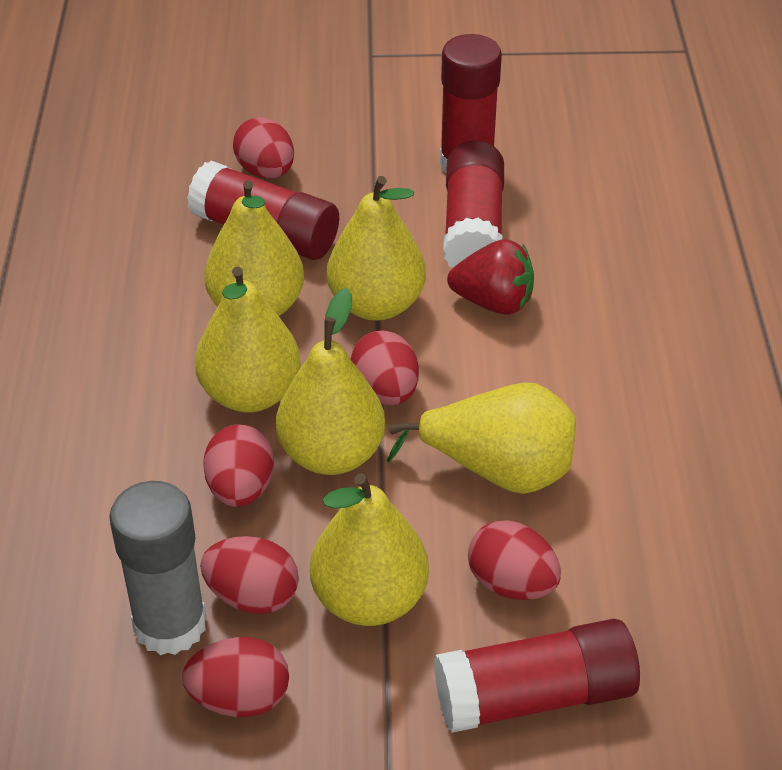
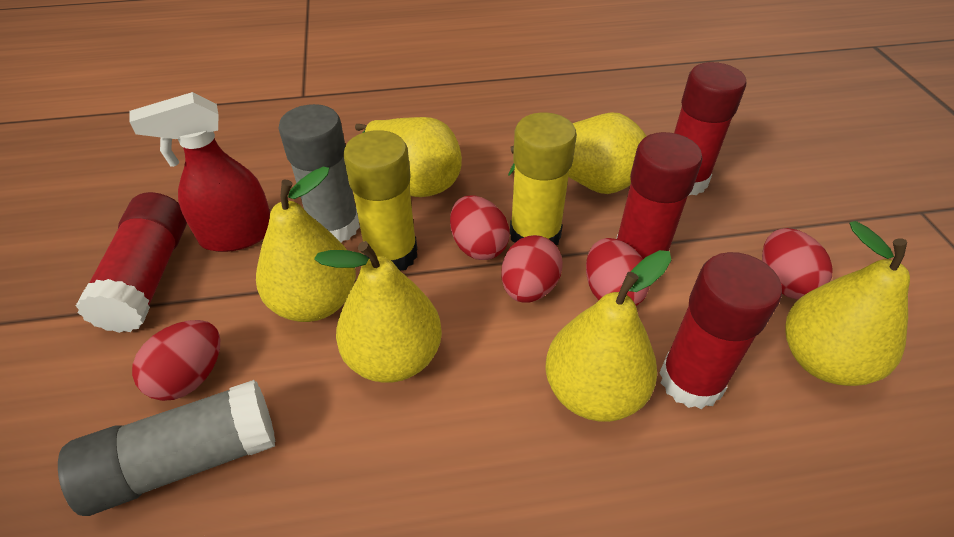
grey glue stick: 1 -> 2
red egg: 6 -> 5
red spray bottle: 0 -> 1
red strawberry: 1 -> 0
yellow glue stick: 0 -> 2

